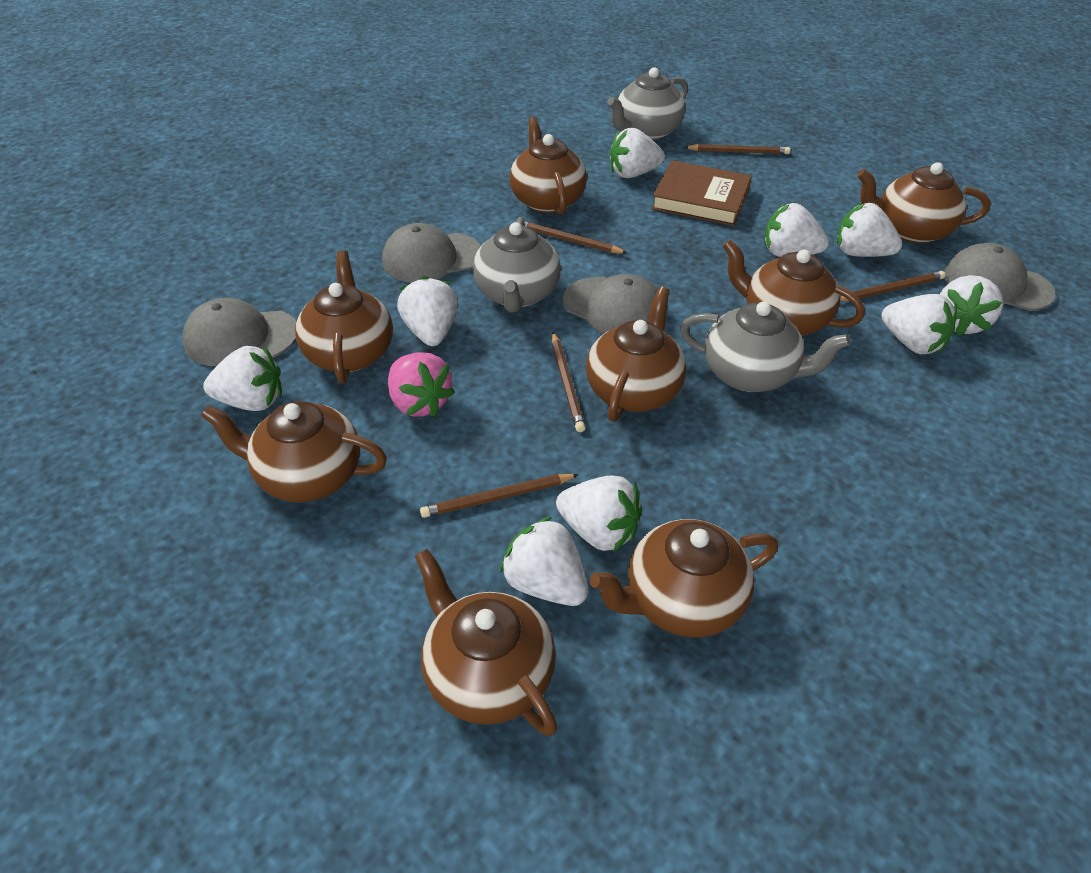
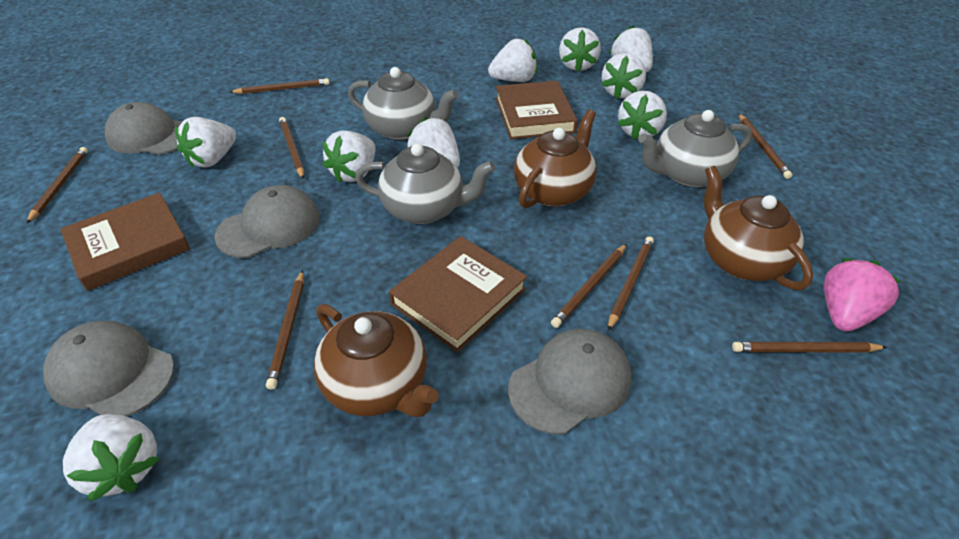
brown book: 1 -> 3
brown pencil: 5 -> 8
brown teapot: 8 -> 3

